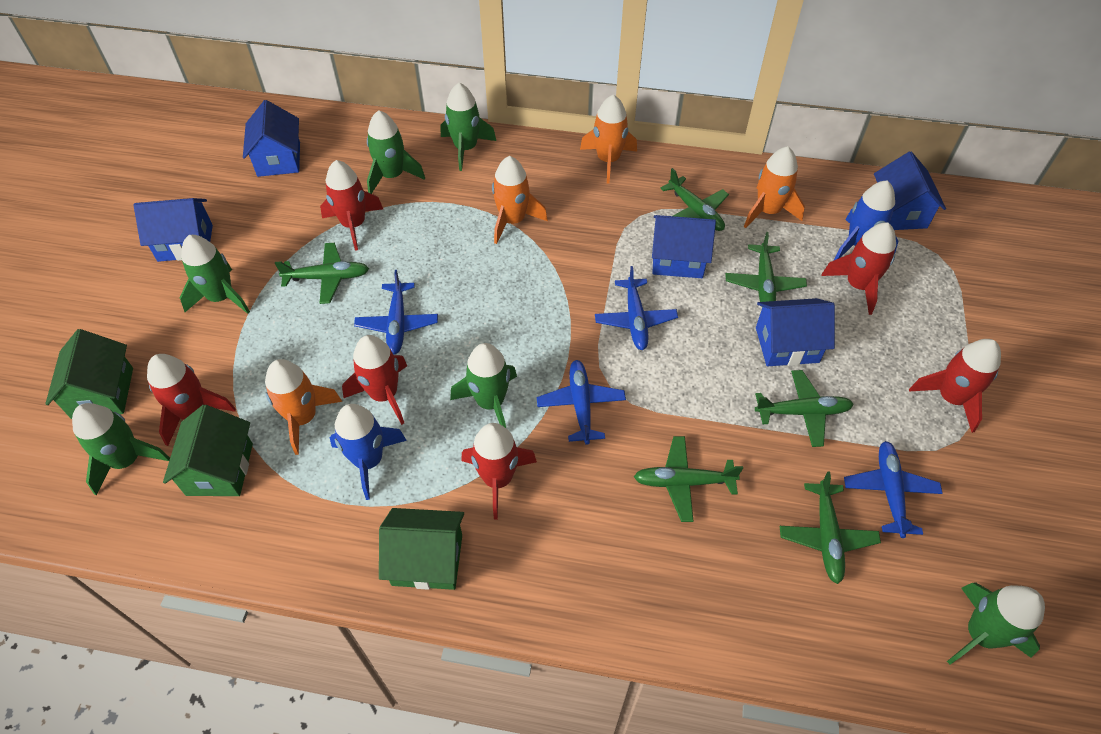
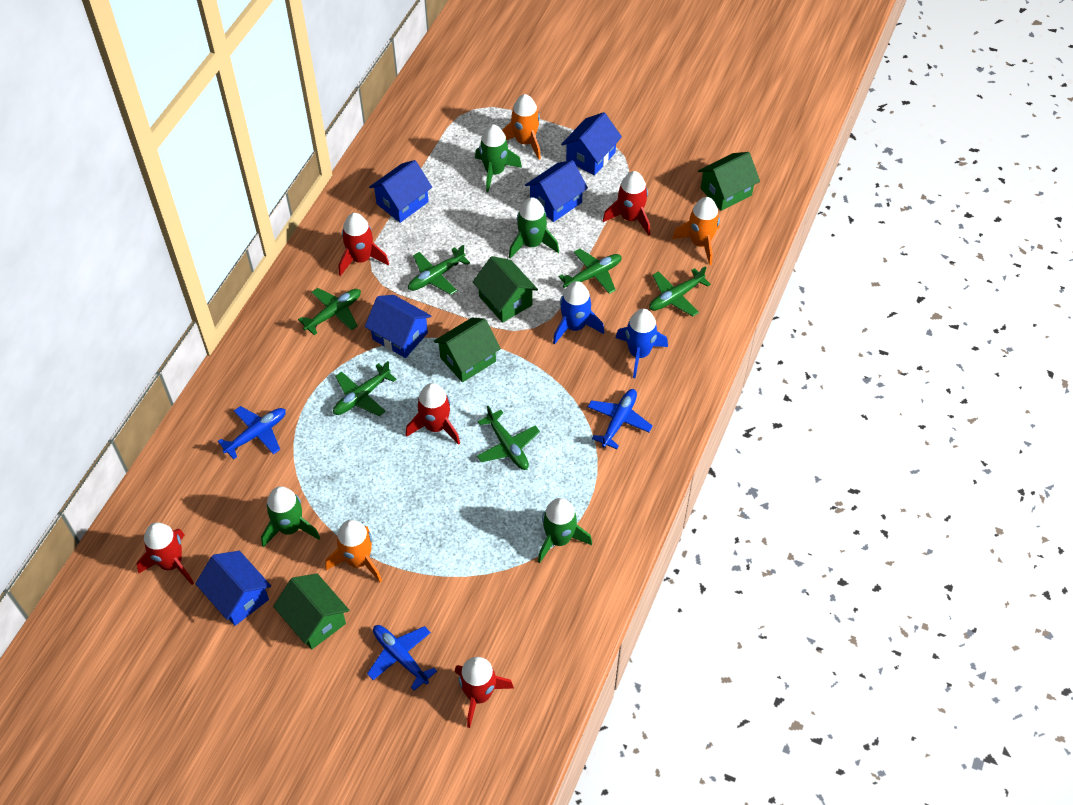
blue plane: 4 -> 3
green house: 3 -> 4
green rocket: 6 -> 4
orange rocket: 4 -> 3
red rocket: 6 -> 5

